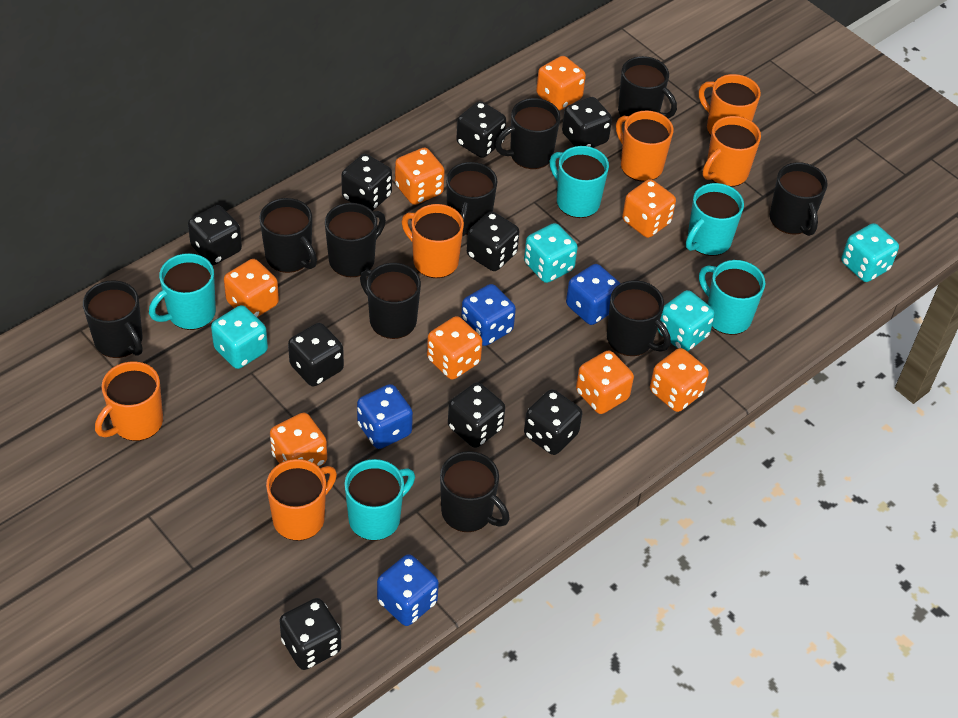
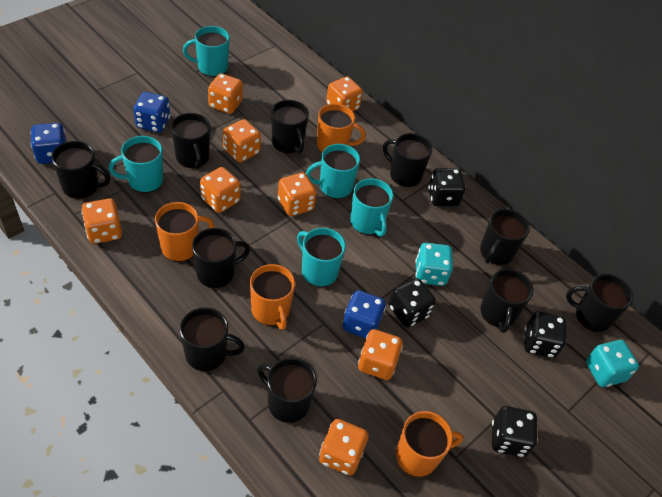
black dice: 9 -> 4
blue dice: 4 -> 3
orange mug: 6 -> 4
turquoise dice: 4 -> 2

